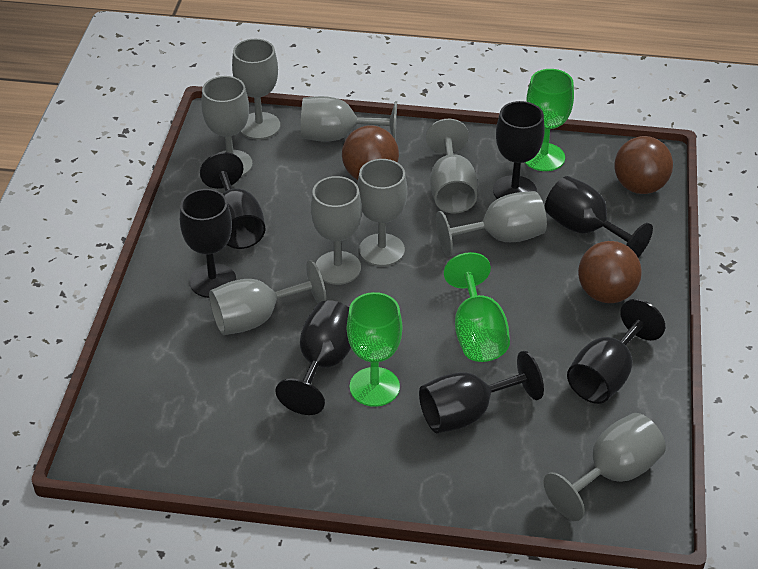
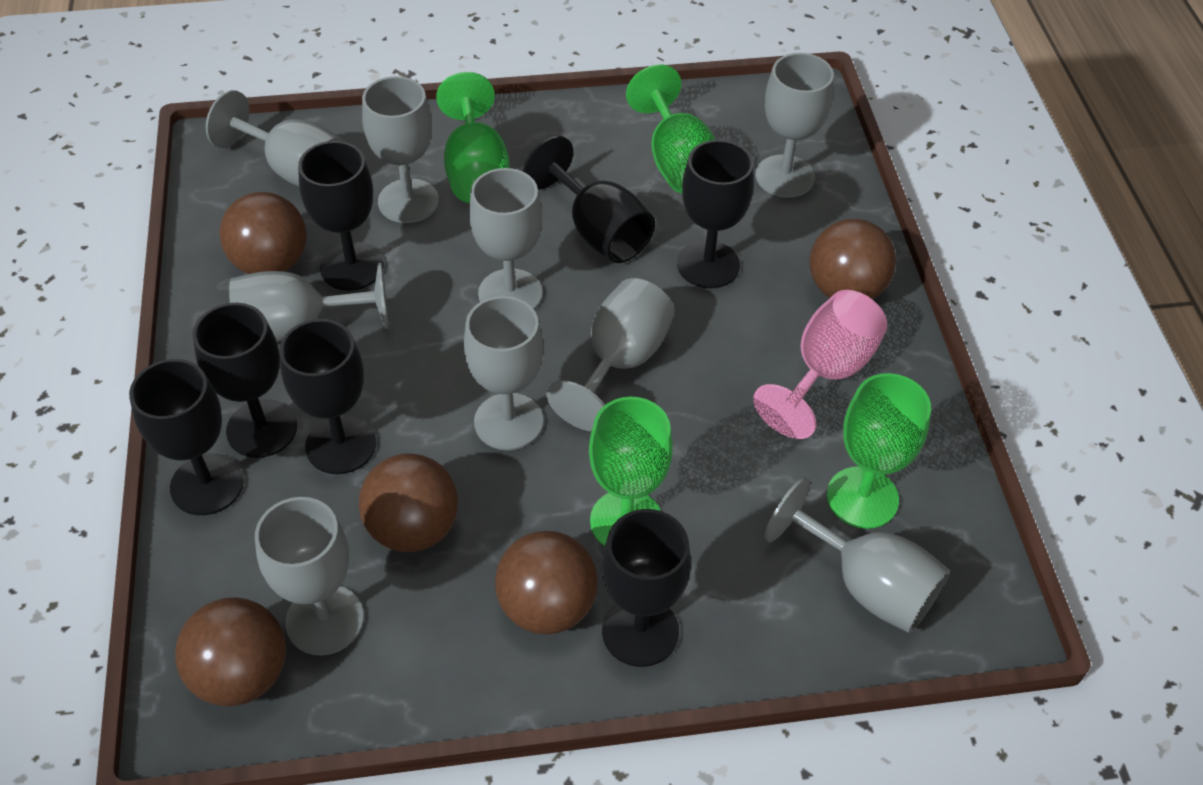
brown ball: 3 -> 5
green goblet: 3 -> 4
pink goblet: 0 -> 1

